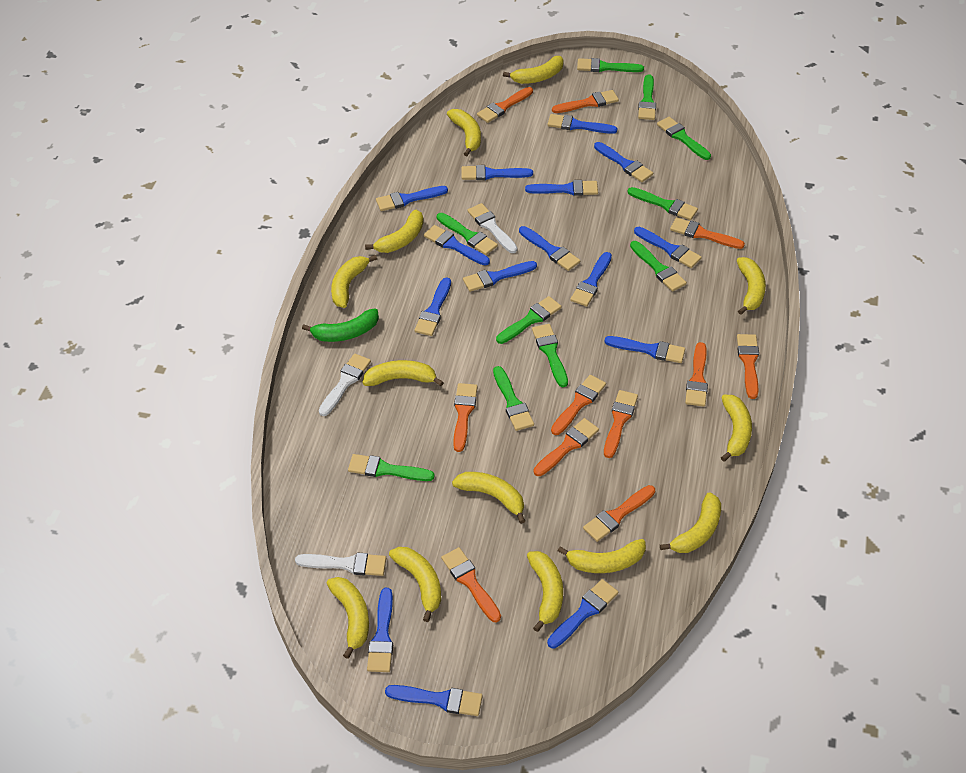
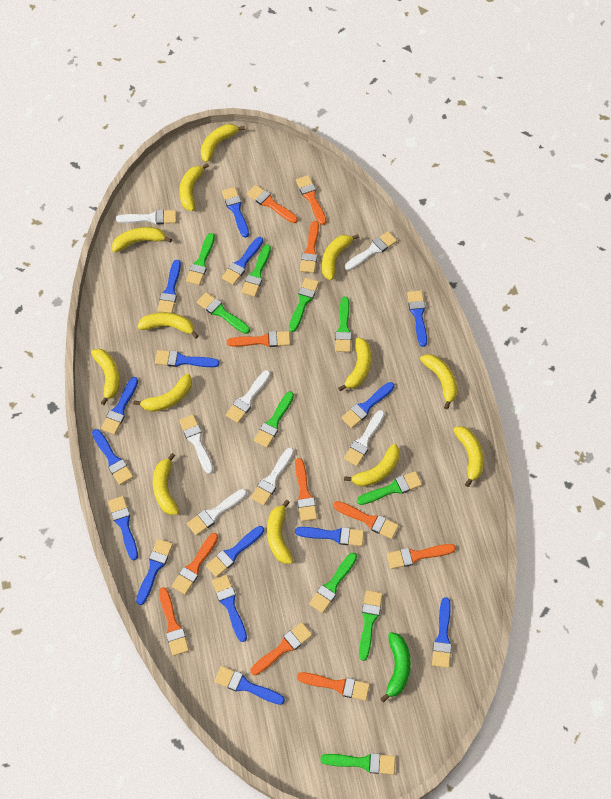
white brush: 3 -> 7

